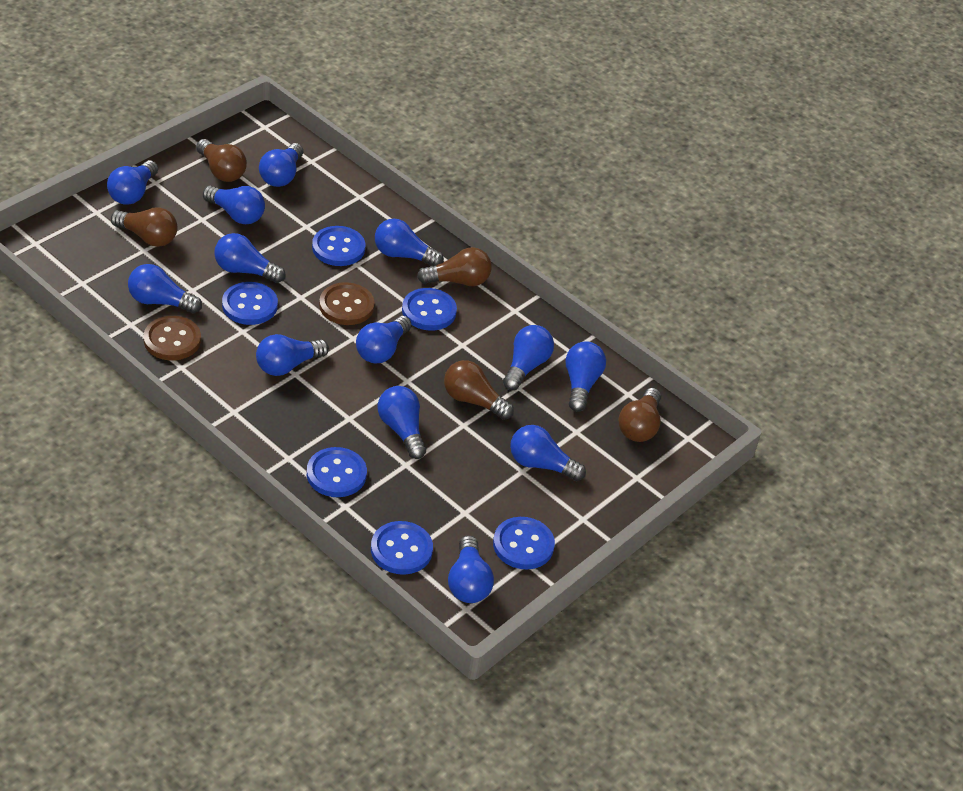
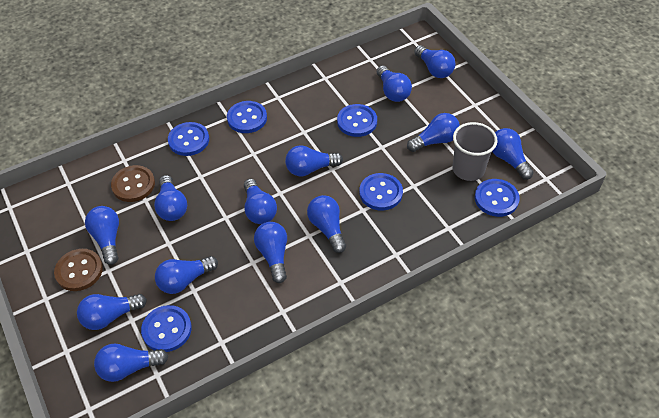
brown light bulb: 5 -> 0
grey cup: 0 -> 1

